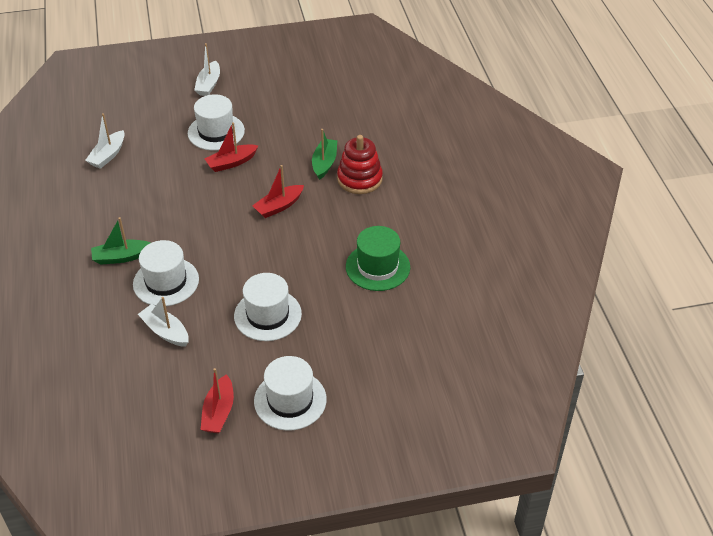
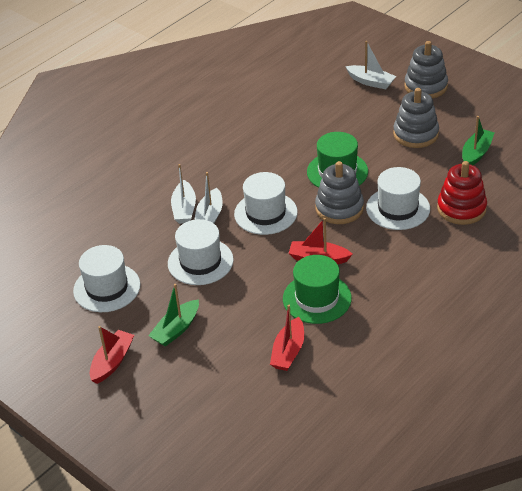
green hat: 1 -> 2
grey stacking toy: 0 -> 3

